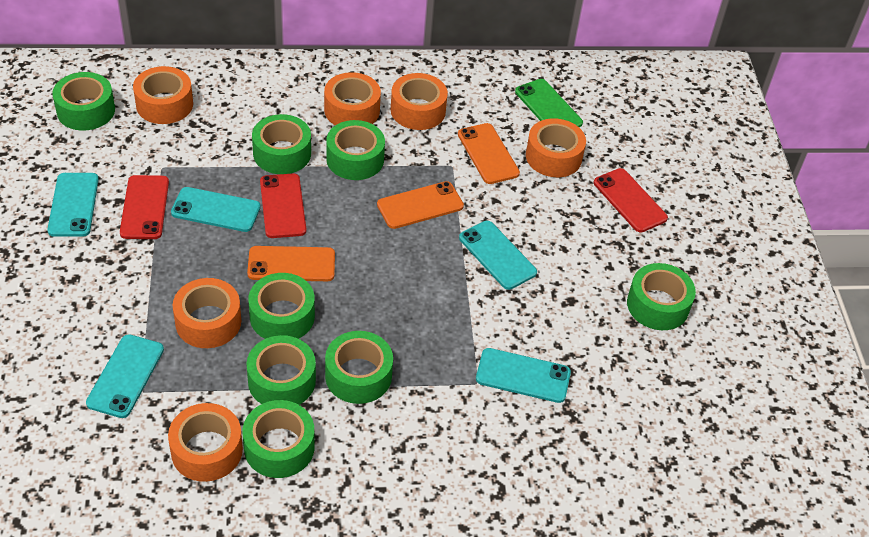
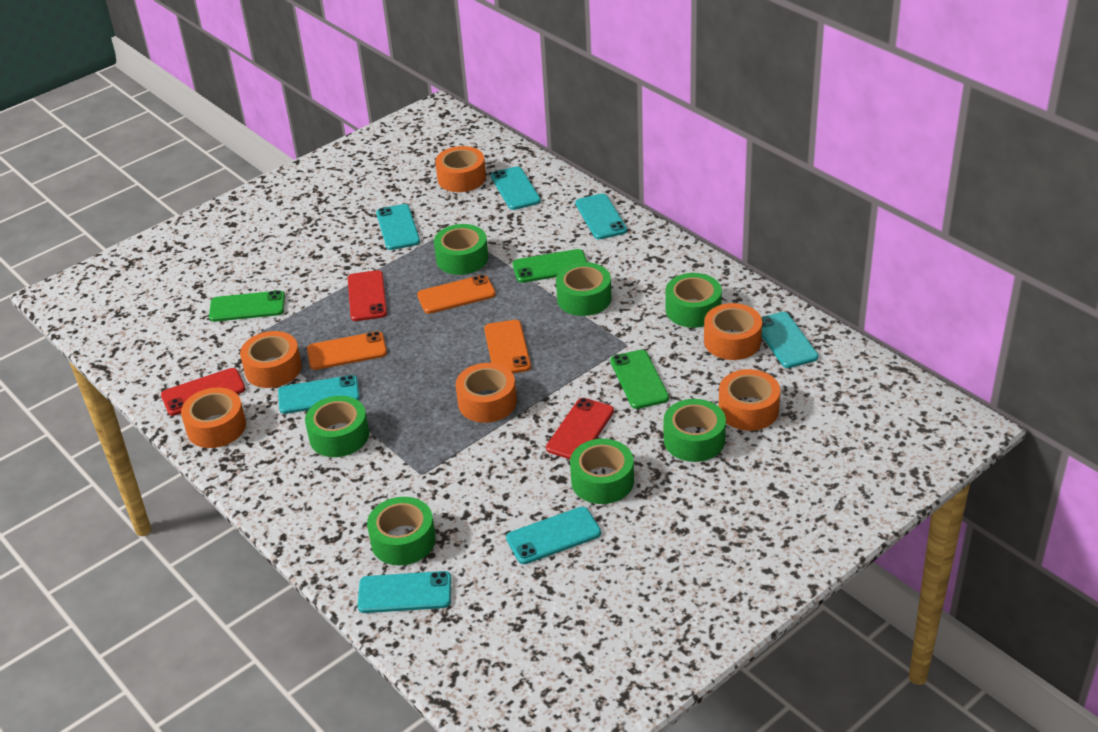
green phone: 1 -> 3
green tape: 8 -> 7
turquoise phone: 5 -> 7

